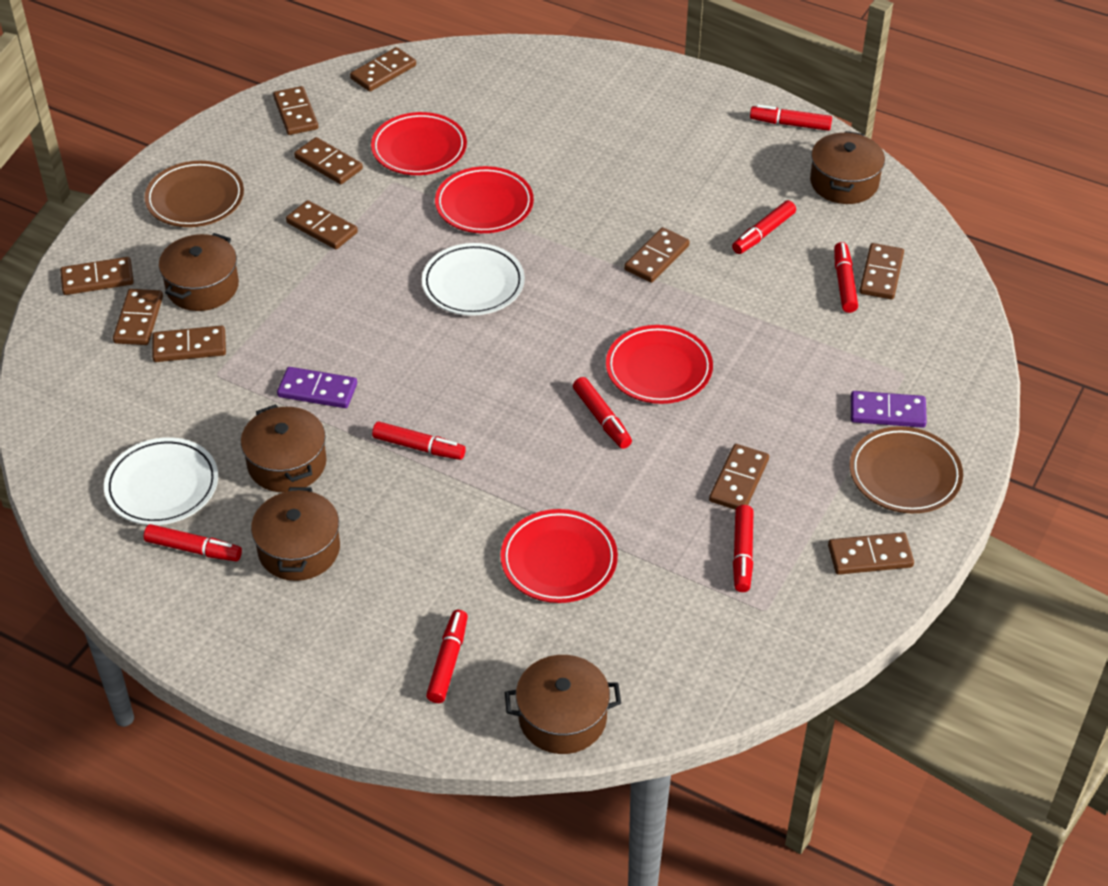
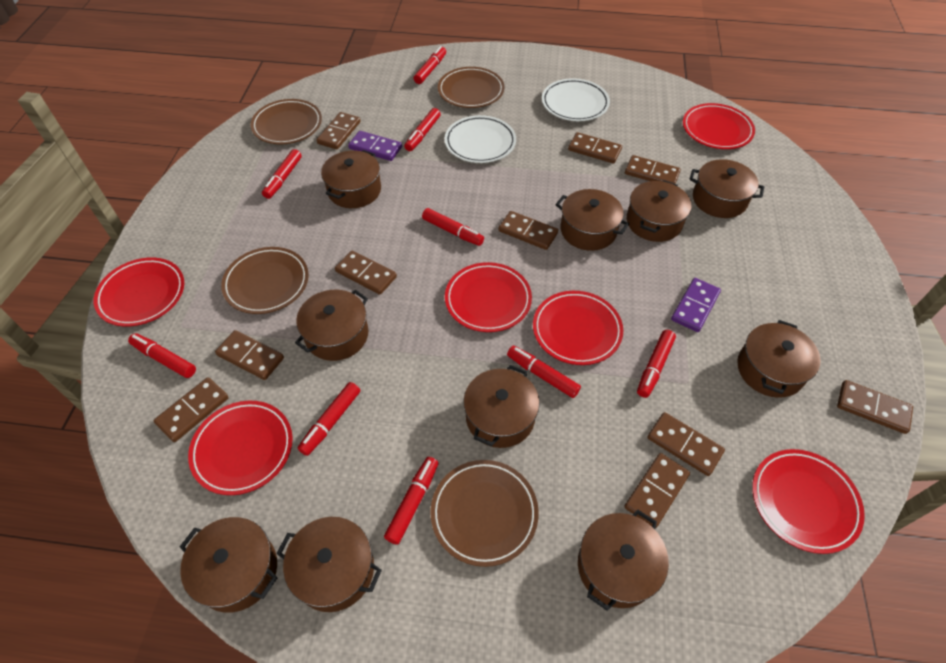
brown domino: 11 -> 10
brown plate: 2 -> 4
brown pot: 5 -> 10
red marker: 8 -> 9
red plate: 4 -> 6

